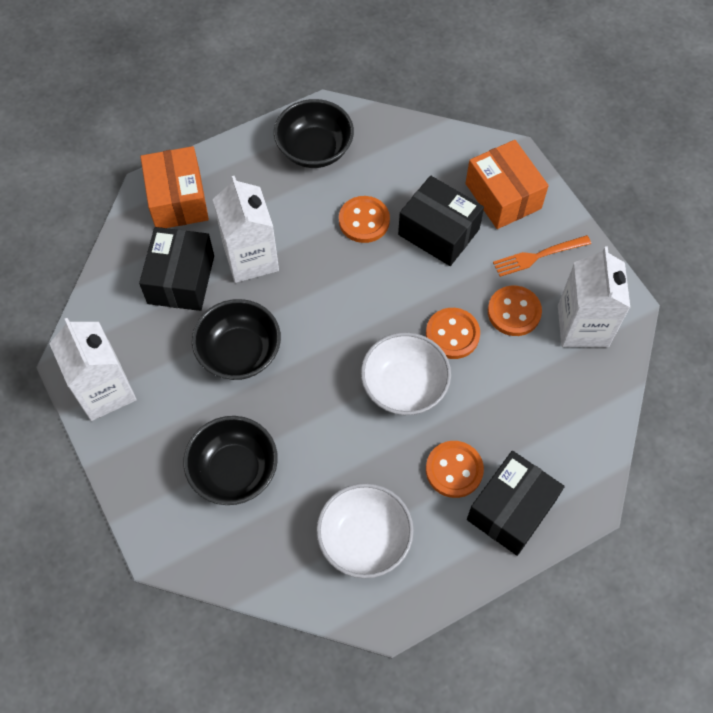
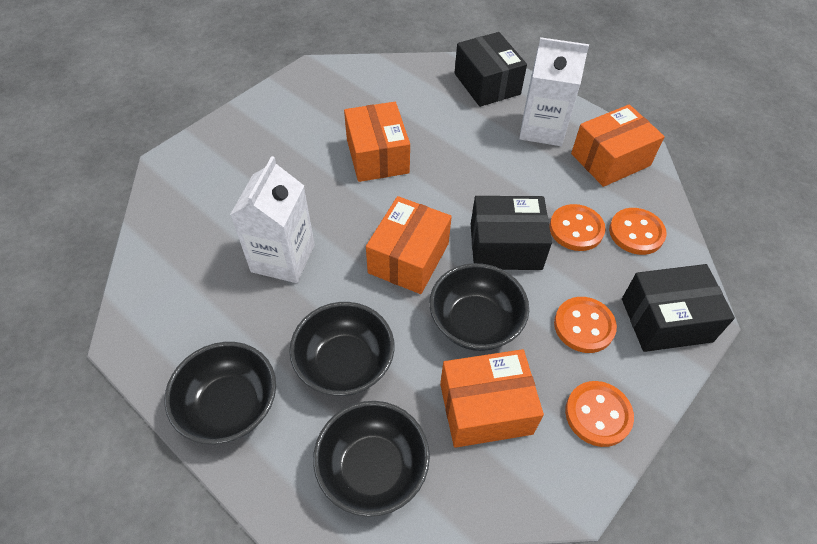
black bowl: 3 -> 4
orange box: 2 -> 4
orange fork: 1 -> 0
white bowl: 2 -> 0
white carton: 3 -> 2

